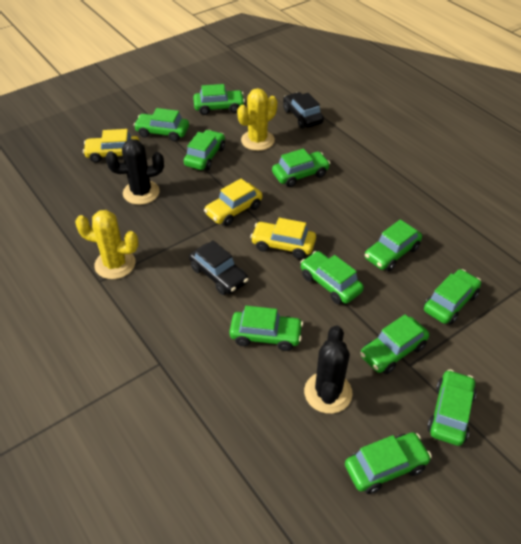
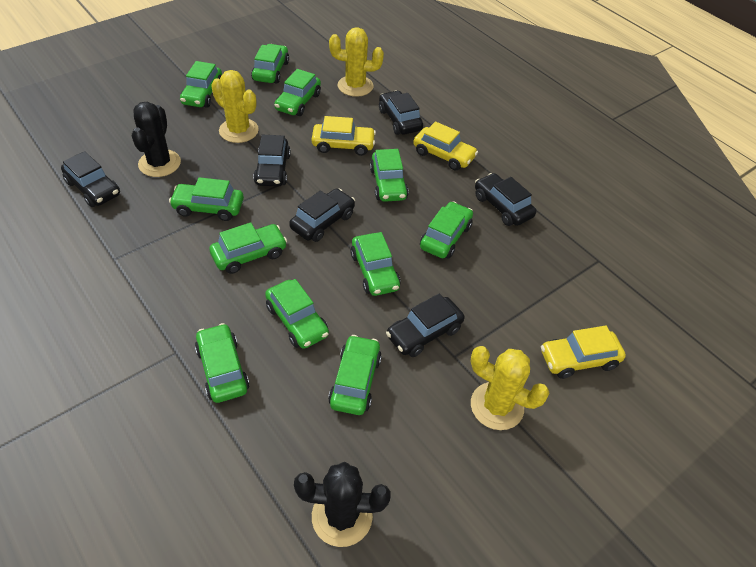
black car: 2 -> 6
yellow cactus: 2 -> 3

